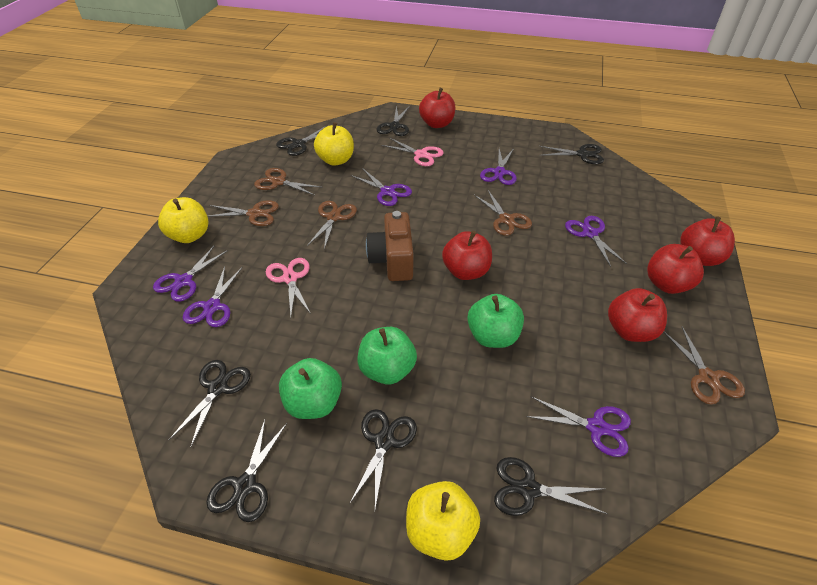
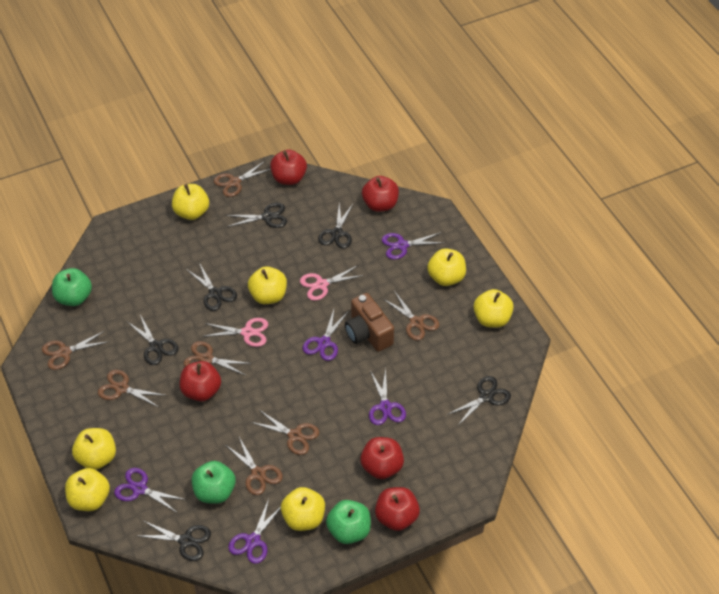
black scissors: 7 -> 6
brown scissors: 5 -> 7
purple scissors: 6 -> 5
yellow apple: 3 -> 7

